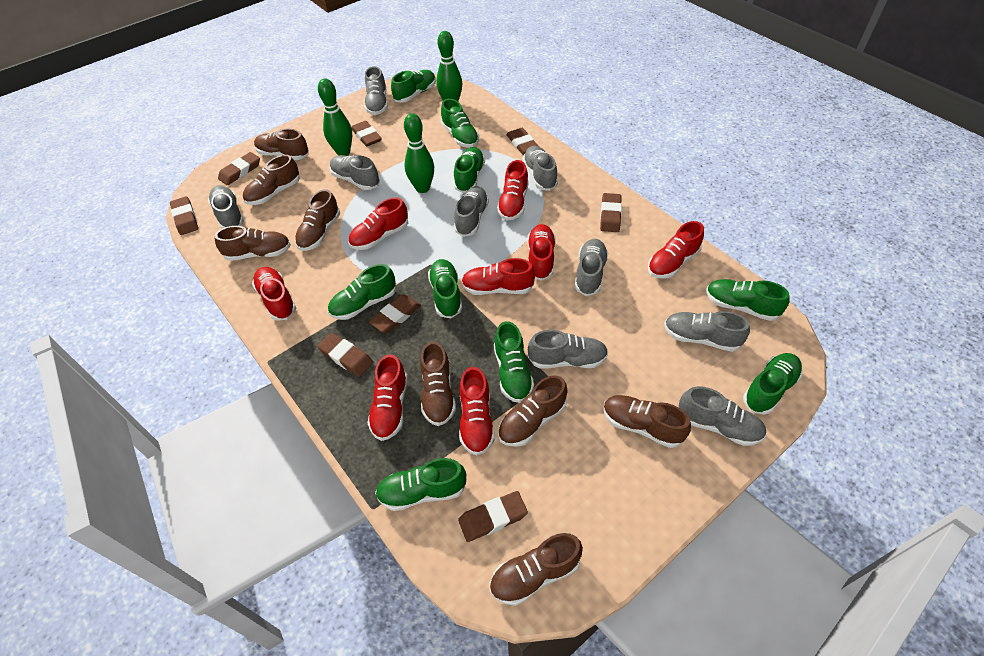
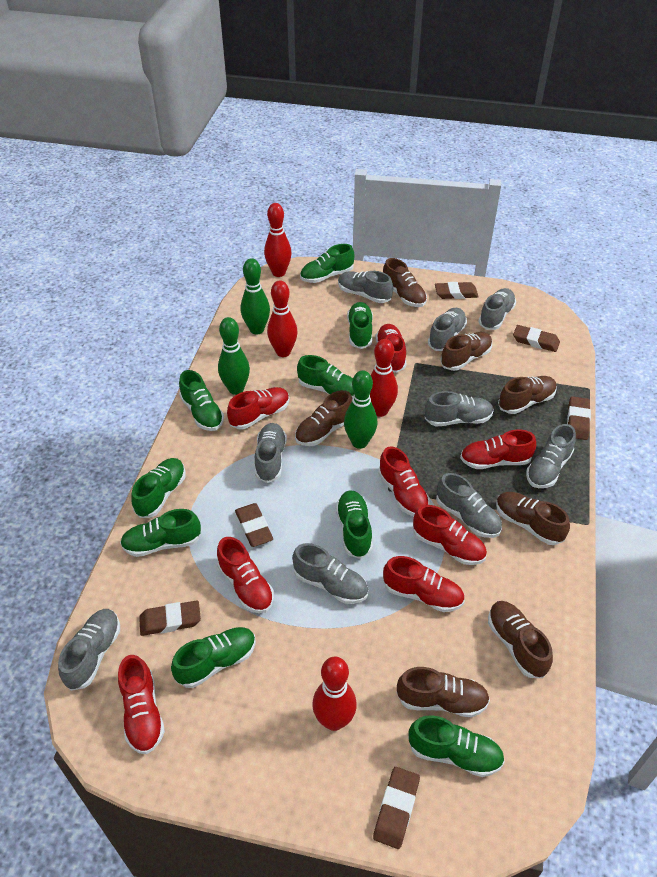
brown eraser: 8 -> 6
brown shoe: 8 -> 7
red bowling pin: 0 -> 4

